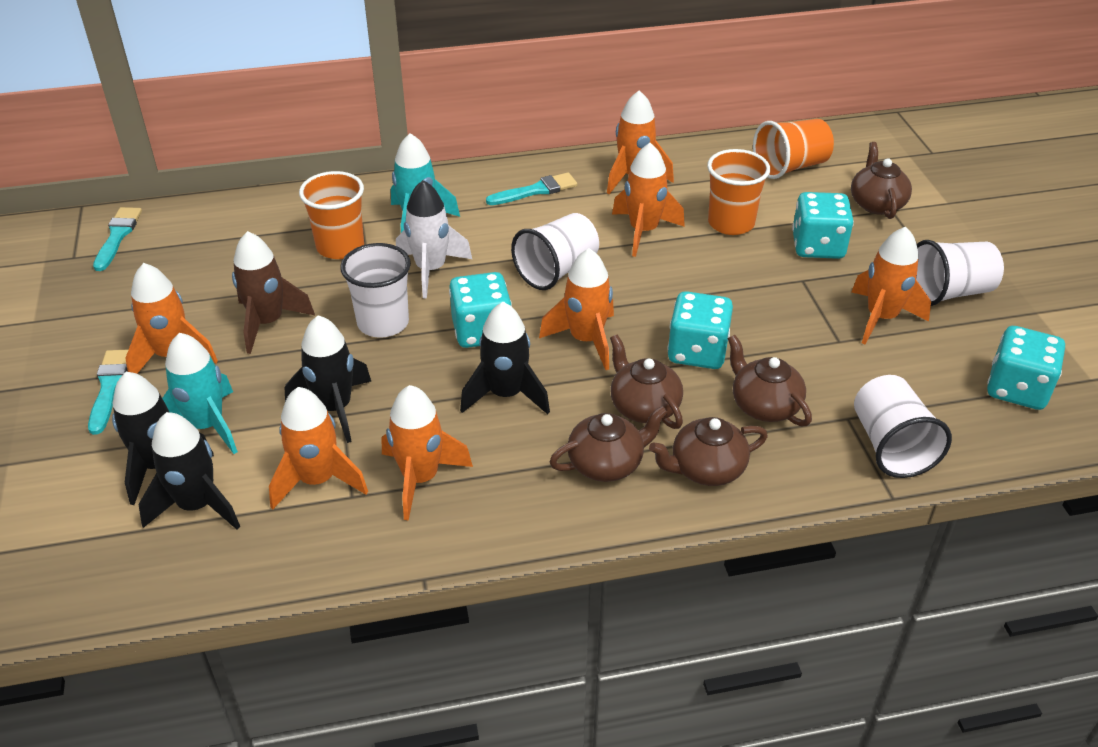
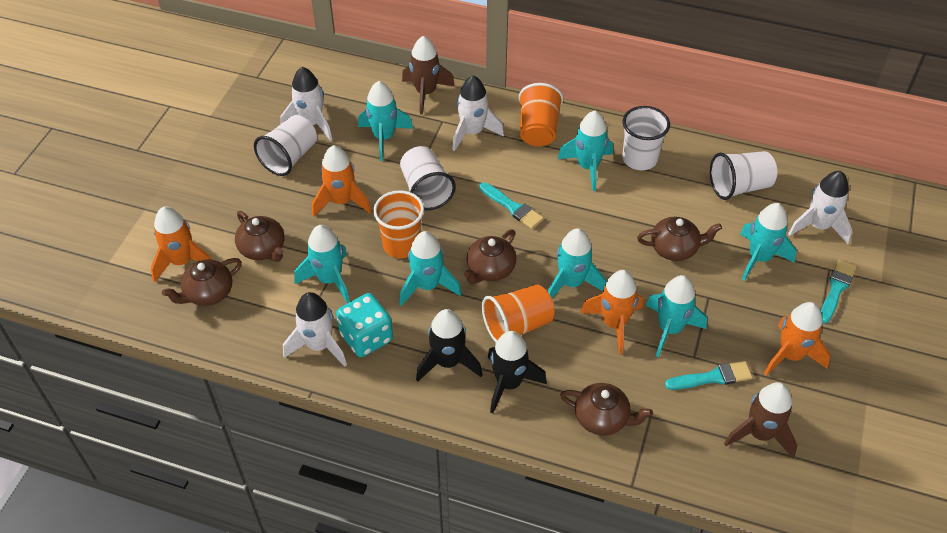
black rocket: 4 -> 2
brown rocket: 1 -> 2
orange rocket: 7 -> 4
turquoise dice: 4 -> 1
turquoise rocket: 2 -> 7
white rocket: 1 -> 4

